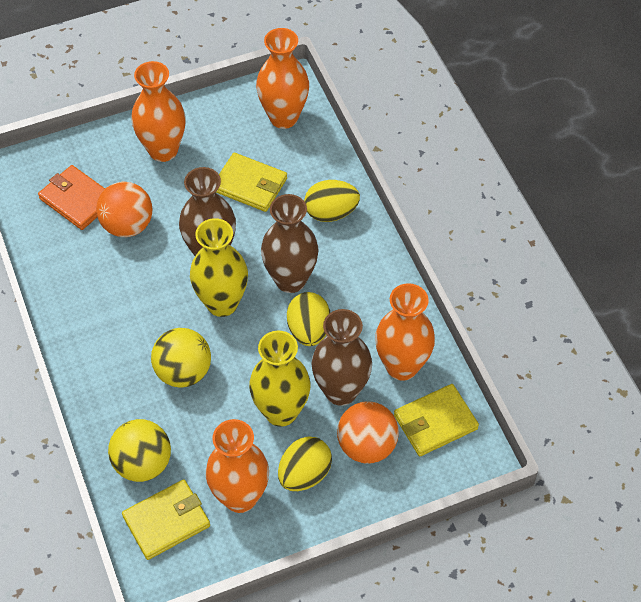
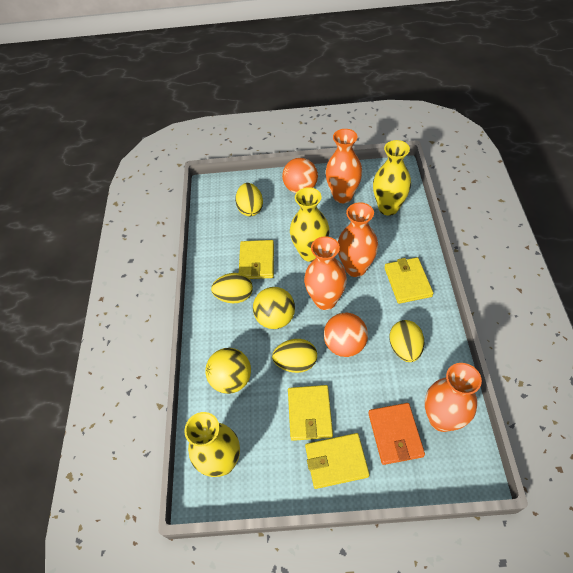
brown vase: 3 -> 0
yellow egg: 3 -> 4
yellow vase: 2 -> 3
yellow wallet: 3 -> 4

